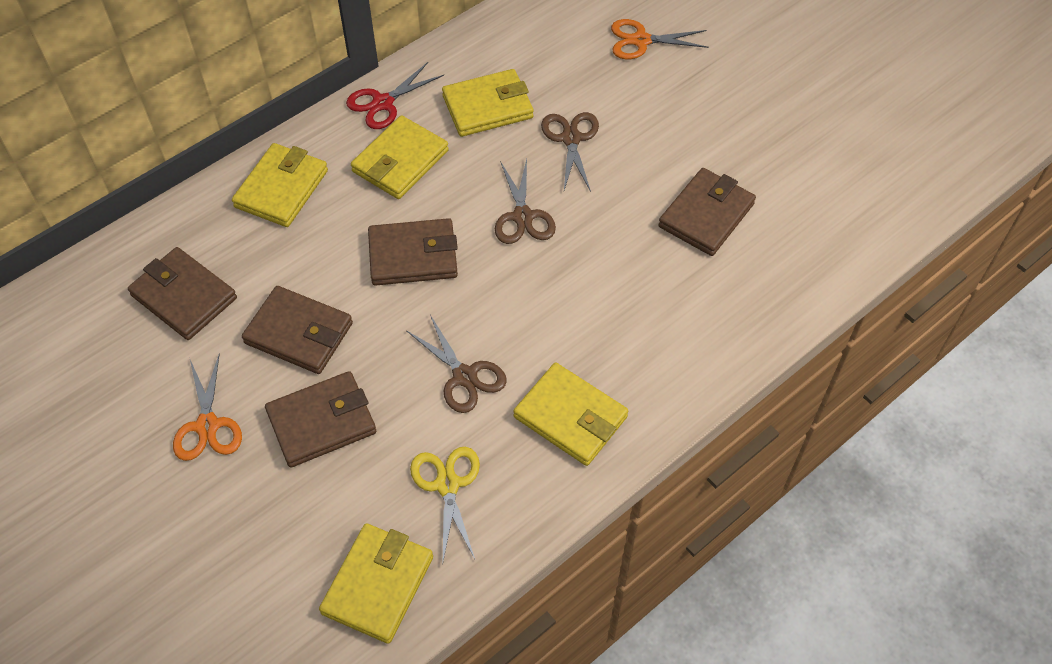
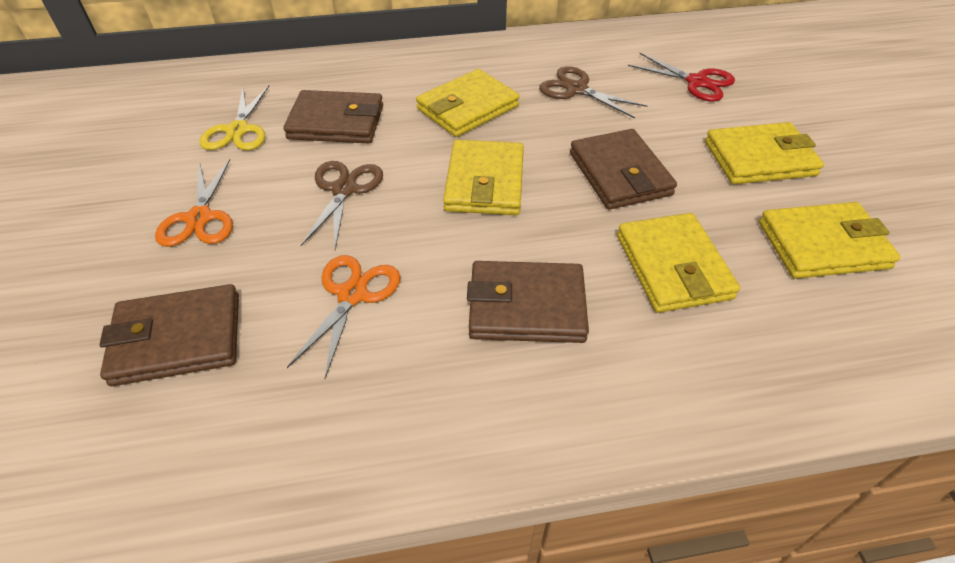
brown scissors: 3 -> 2
brown wallet: 5 -> 4

